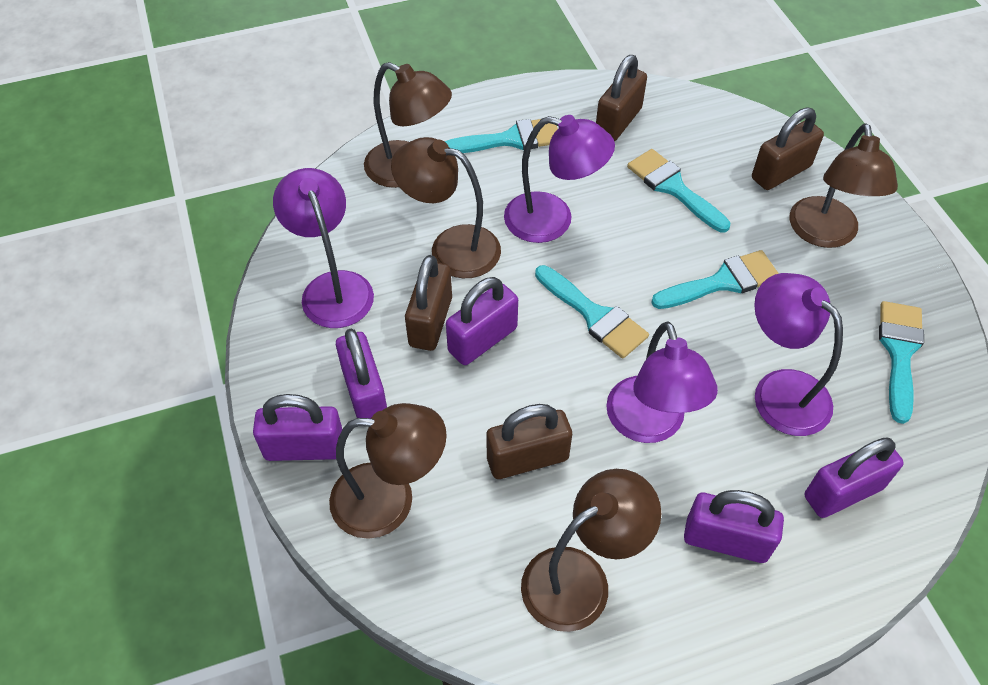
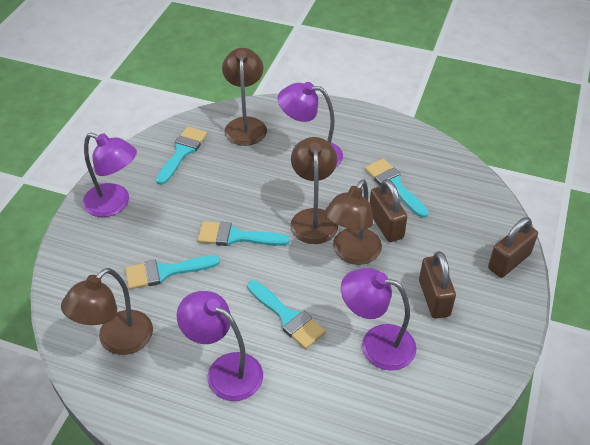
brown lamp: 5 -> 4
brown padlock: 4 -> 3
purple padlock: 5 -> 0

